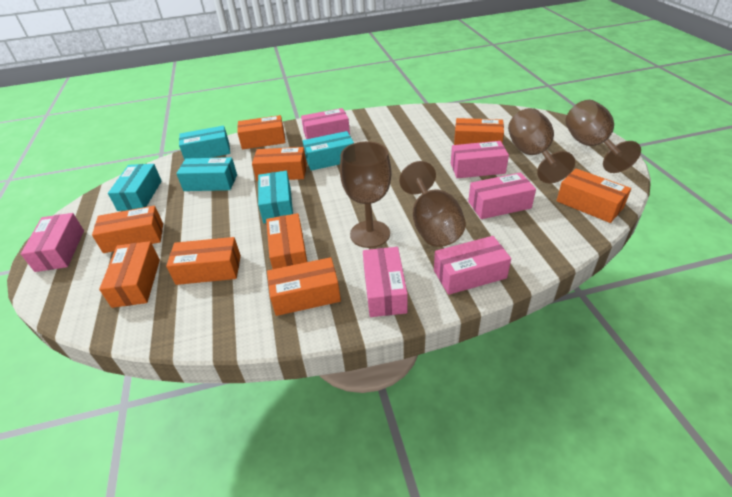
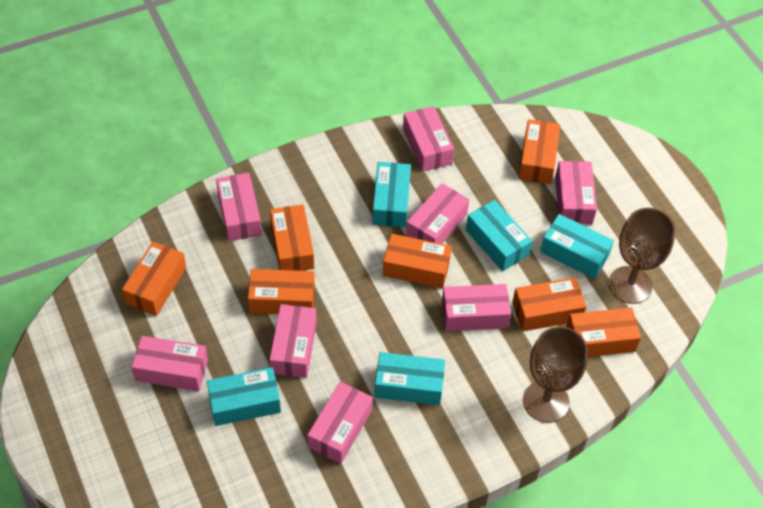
brown goblet: 4 -> 2
orange box: 9 -> 7
pink box: 6 -> 8

